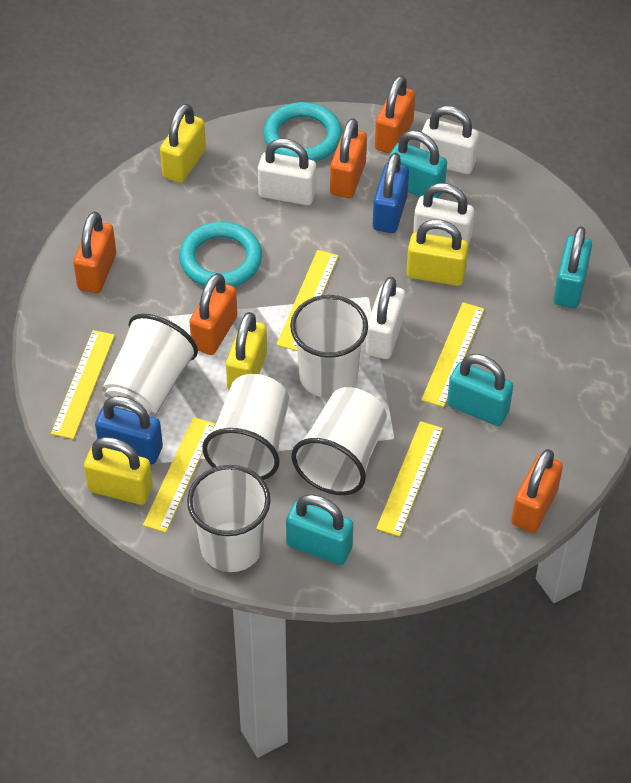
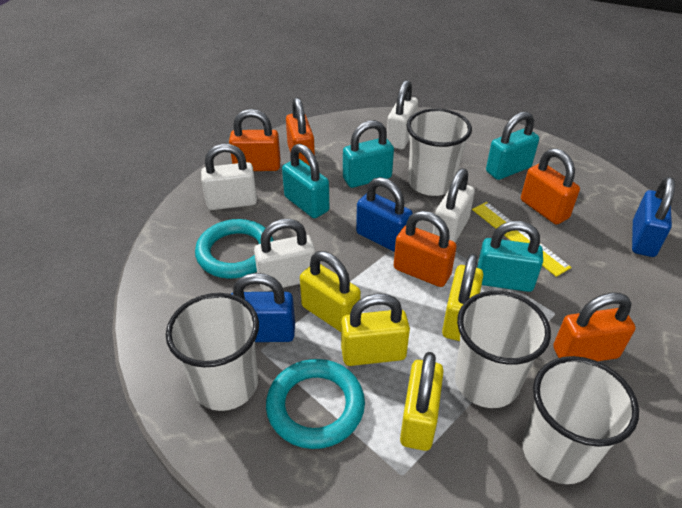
blue padlock: 2 -> 3
white cup: 5 -> 4
yellow ruler: 5 -> 1

